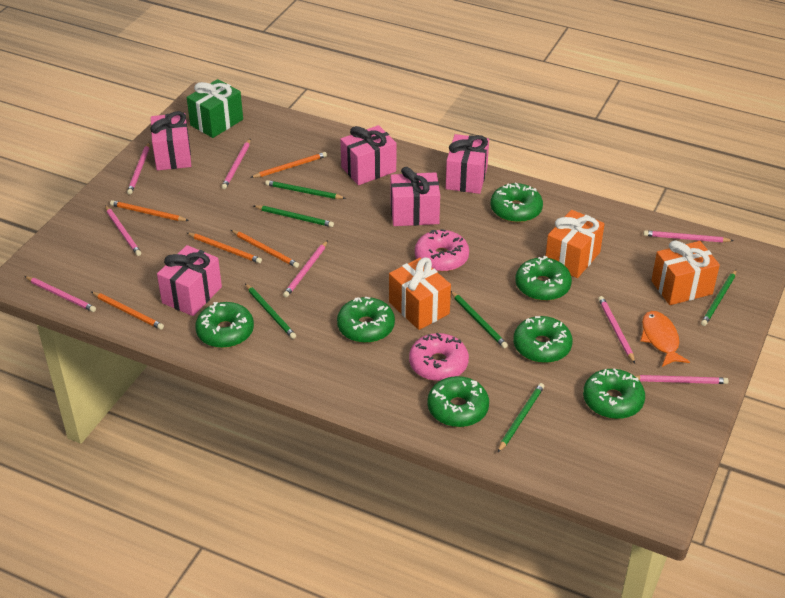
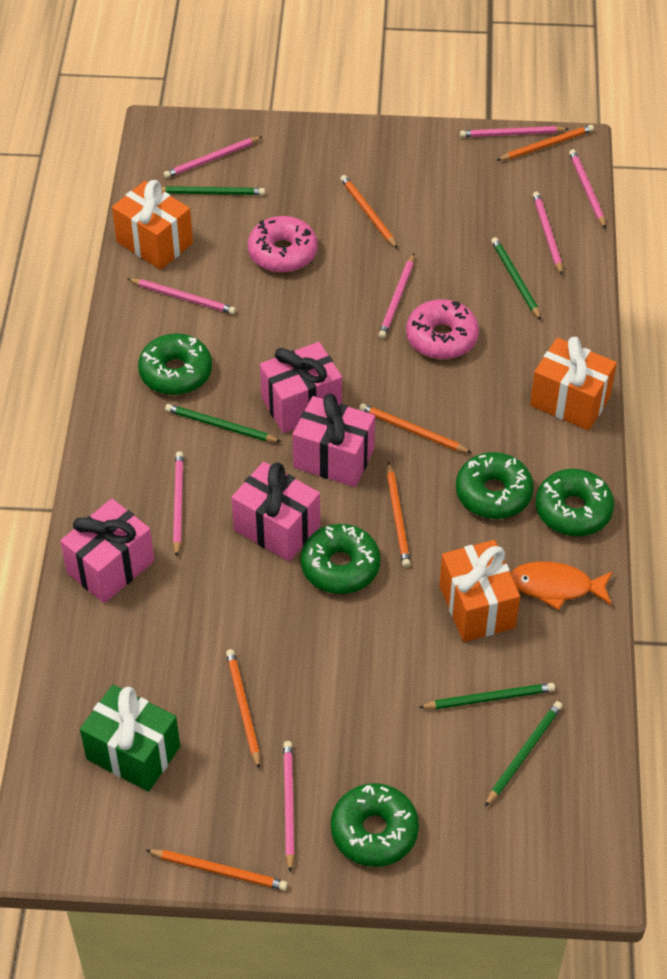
green donut: 7 -> 5
green pencil: 6 -> 5
orange pencil: 5 -> 6
pink gift: 5 -> 4

